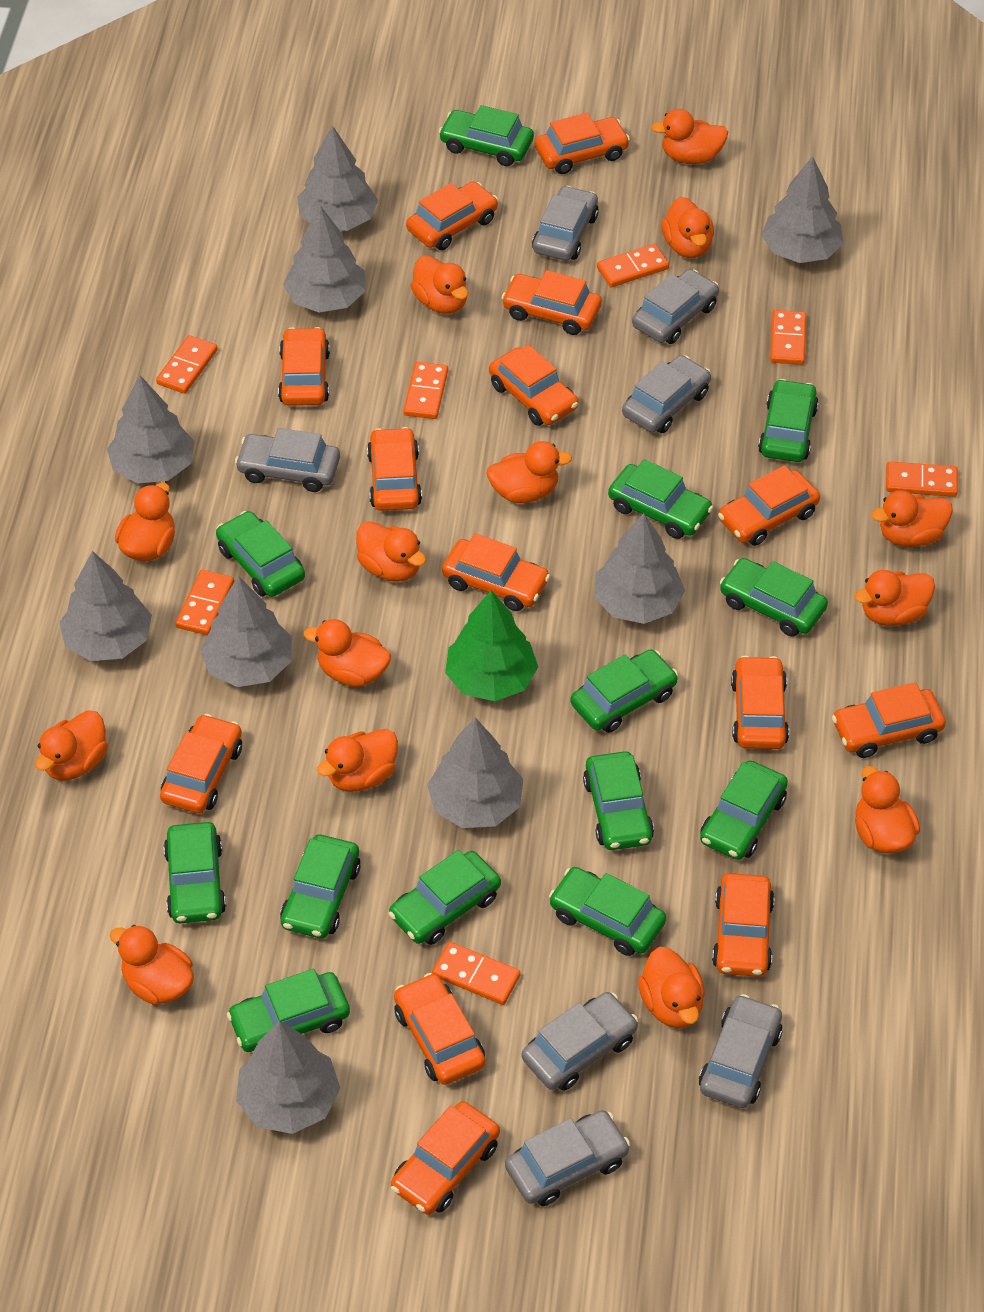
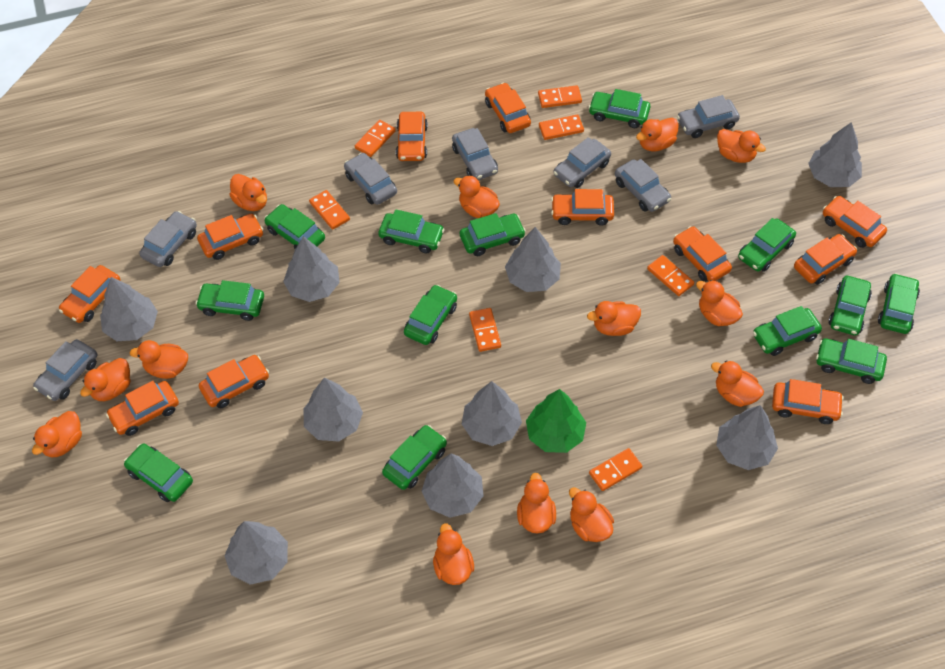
orange car: 14 -> 11
orange duck: 14 -> 13

